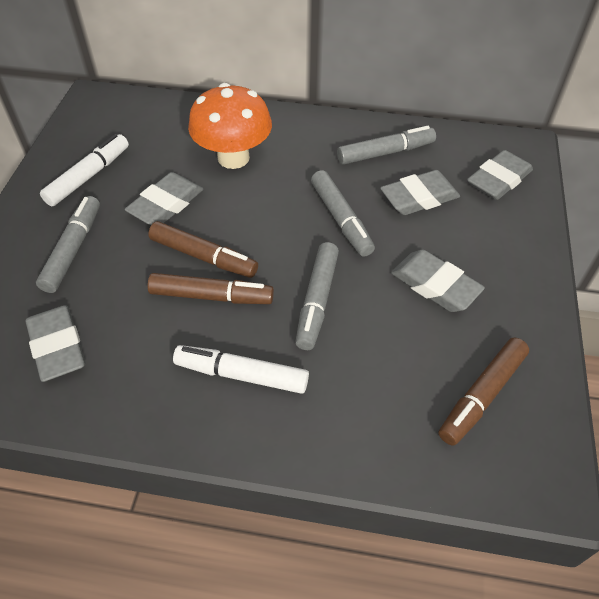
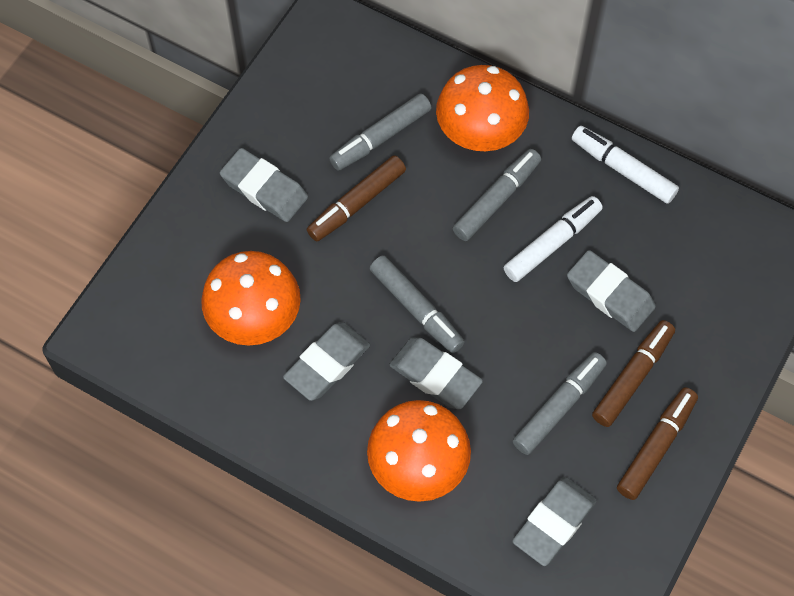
orange mushroom: 1 -> 3

